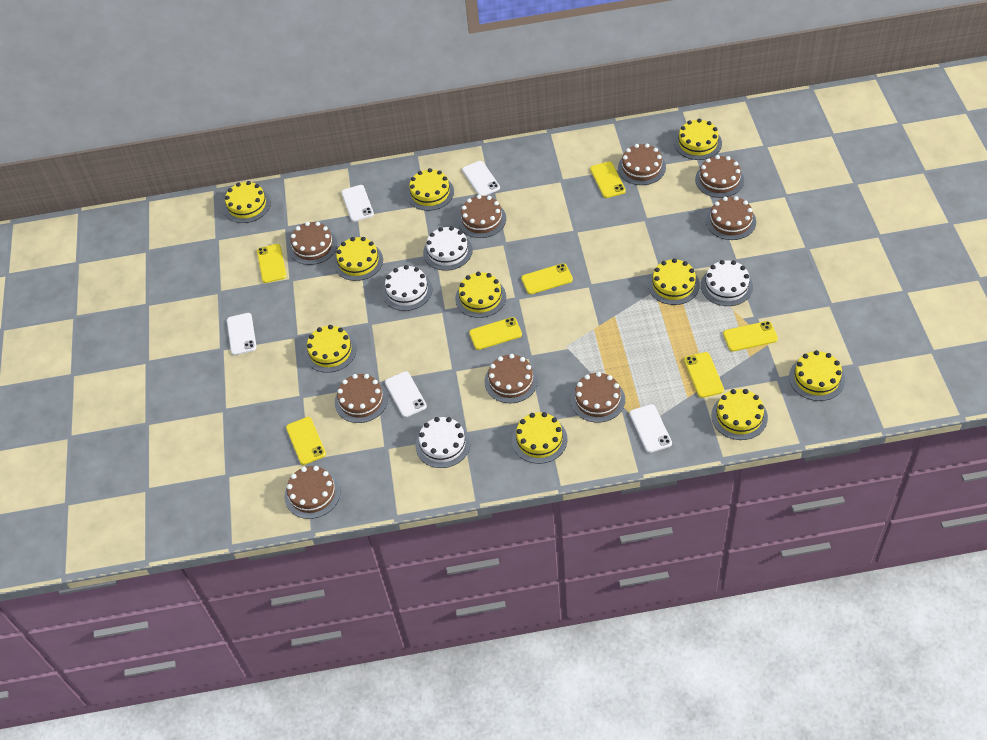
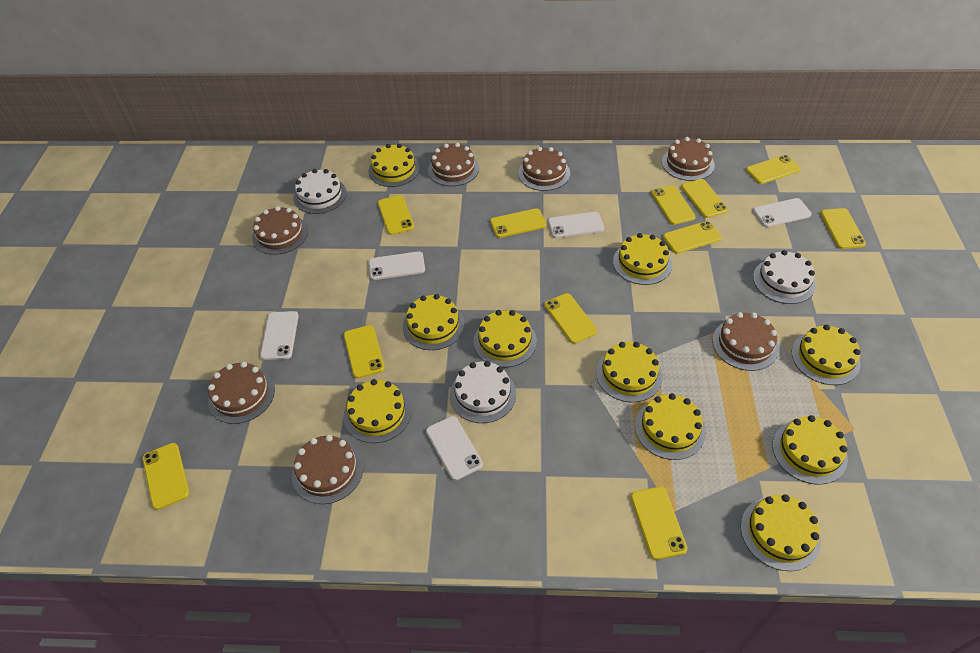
brown cake: 9 -> 7
white cake: 4 -> 3
yellow phone: 7 -> 11

